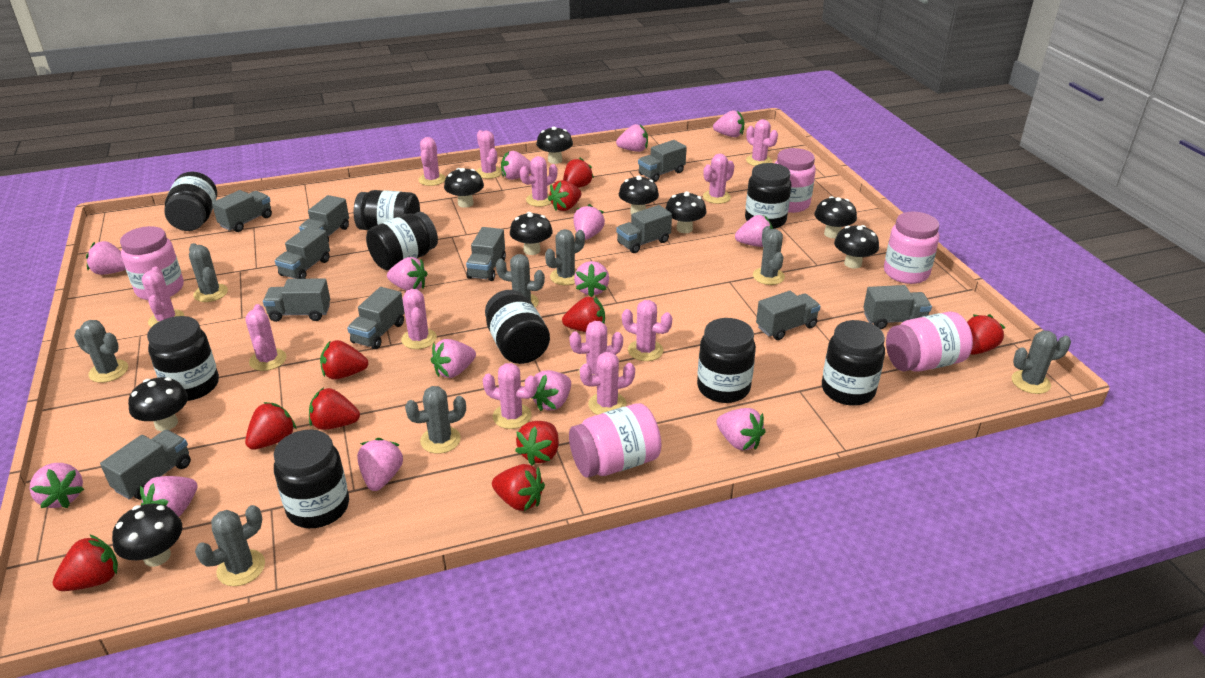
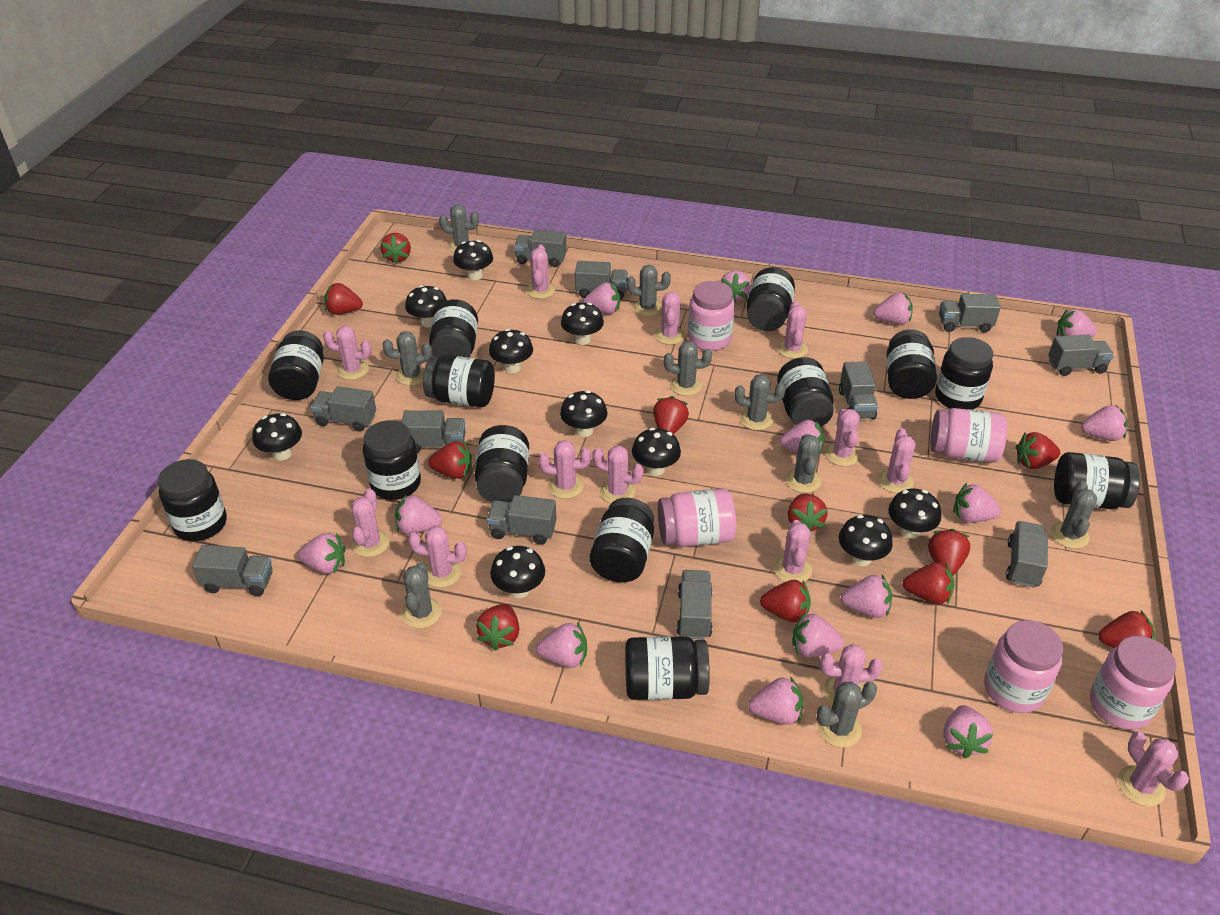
black jar: 9 -> 13
black mushroom: 9 -> 10
grey cactus: 8 -> 9
pink cactus: 12 -> 13
red strawberry: 10 -> 11

